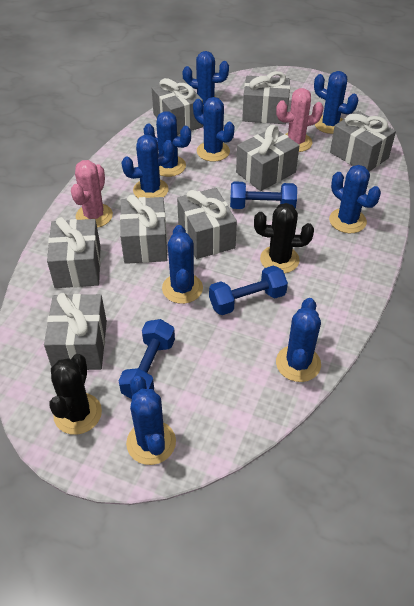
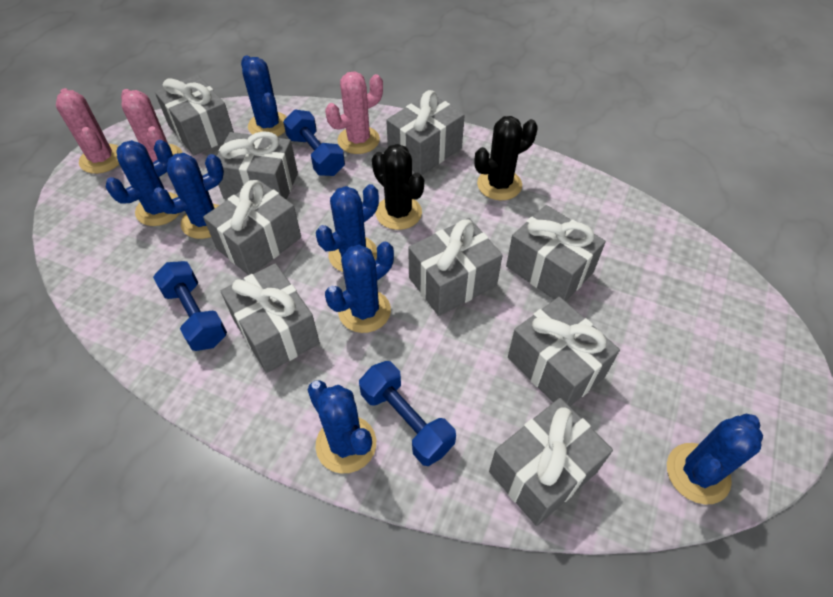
blue cactus: 9 -> 7
grey gift: 8 -> 9
pink cactus: 2 -> 3

